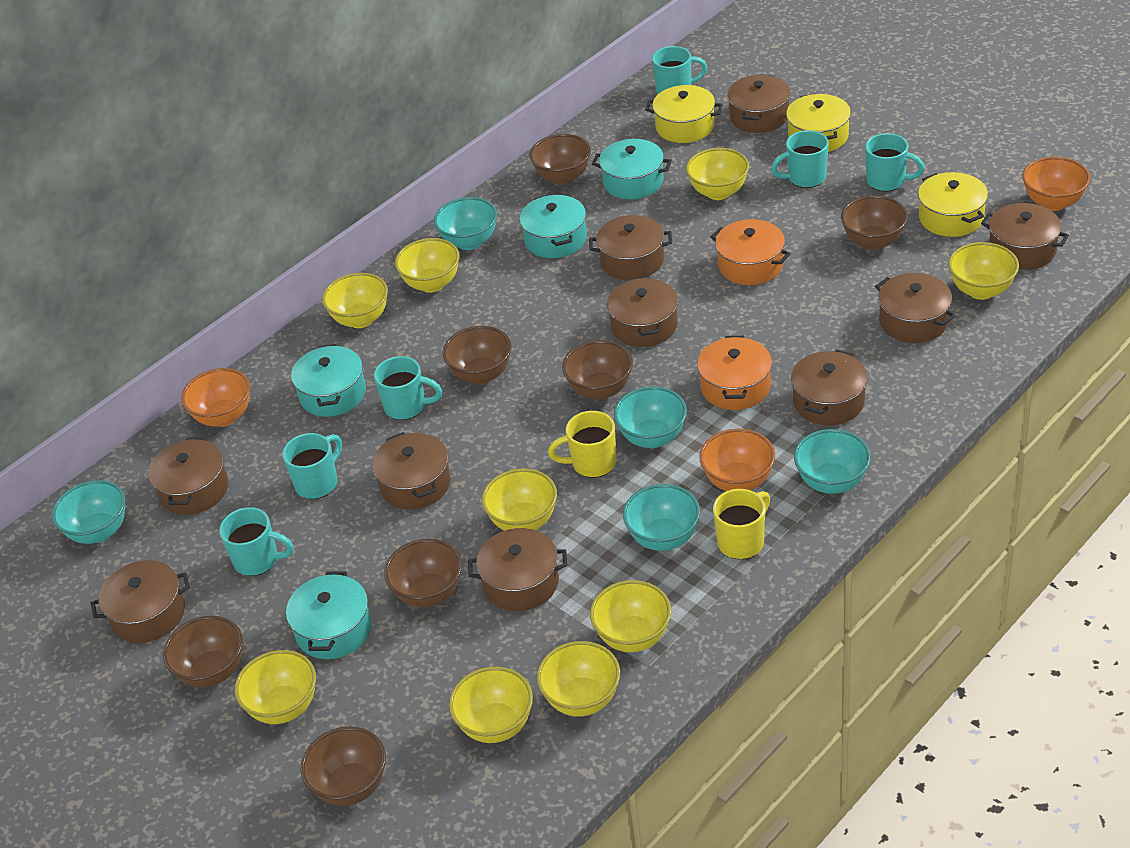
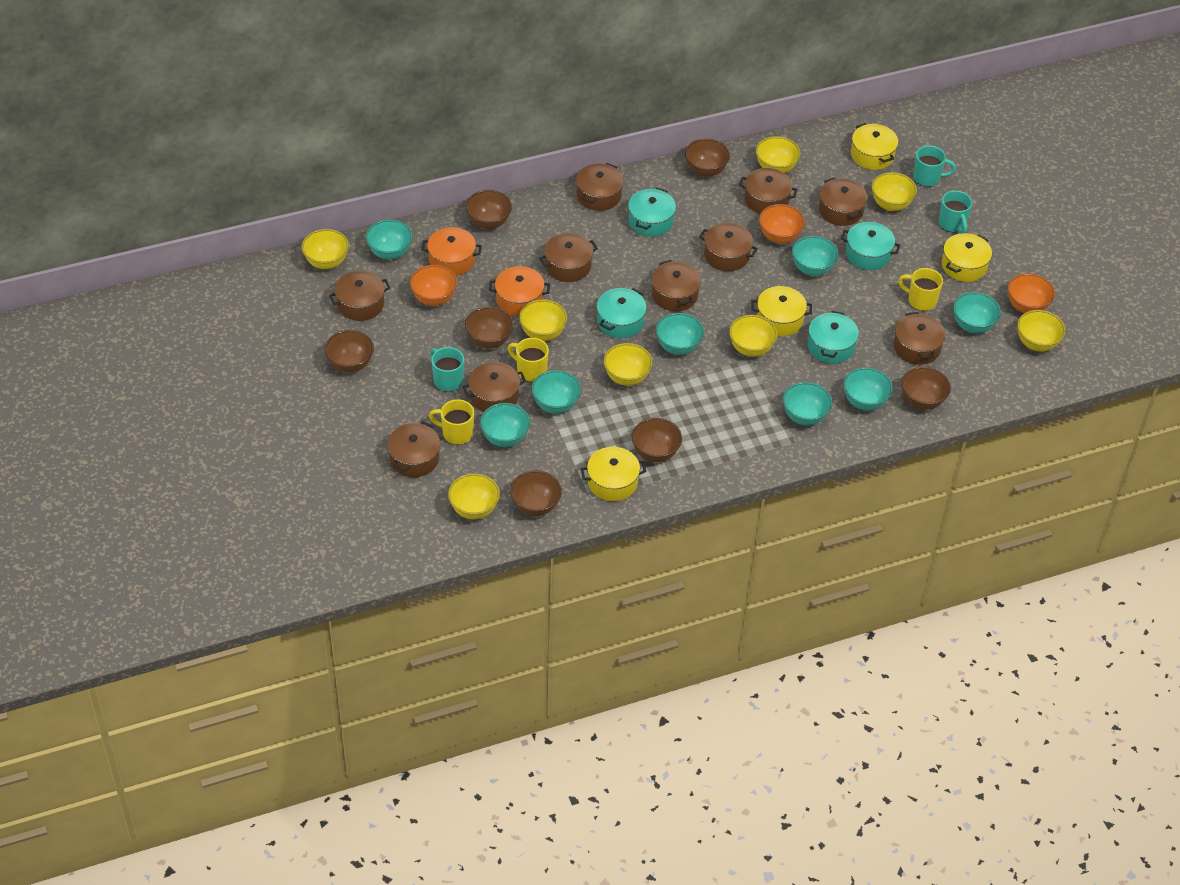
turquoise bowl: 5 -> 8
turquoise mug: 6 -> 3
yellow bowl: 9 -> 8
yellow mug: 2 -> 3
yellow pot: 3 -> 4

